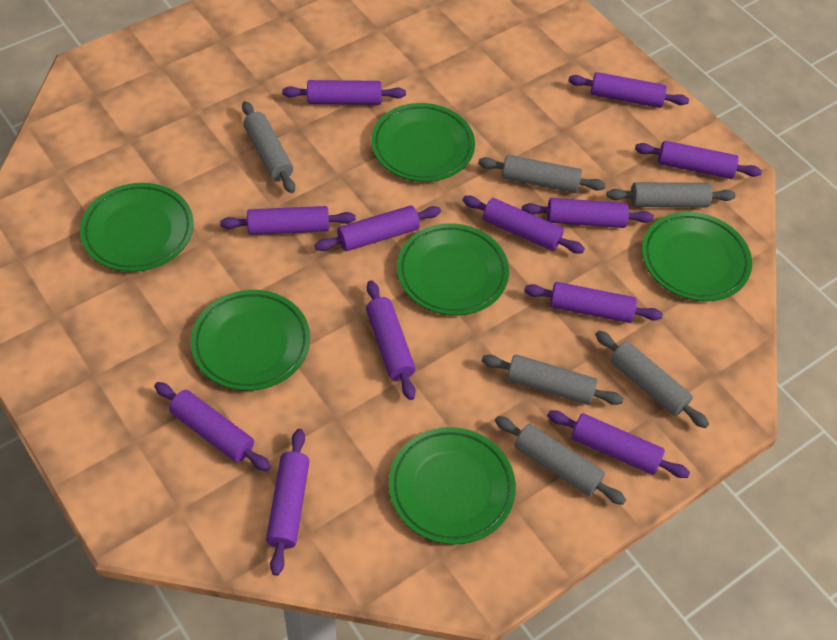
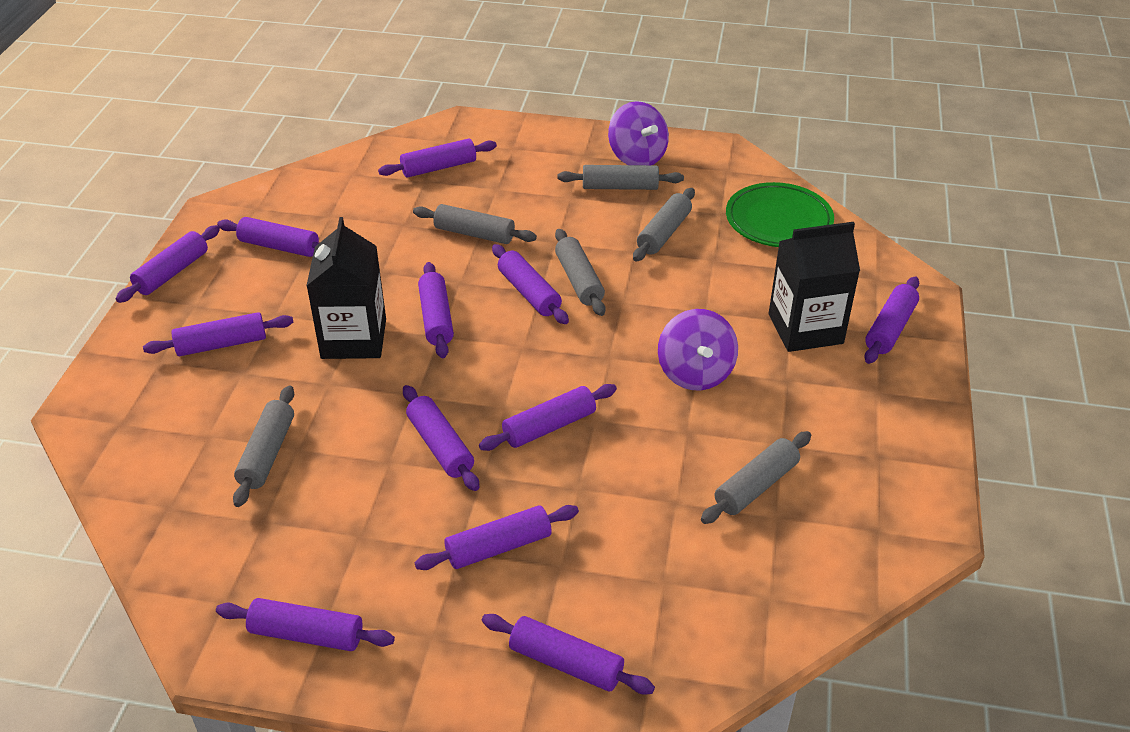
black carton: 0 -> 2
green plate: 6 -> 1
purple spinning top: 0 -> 2

